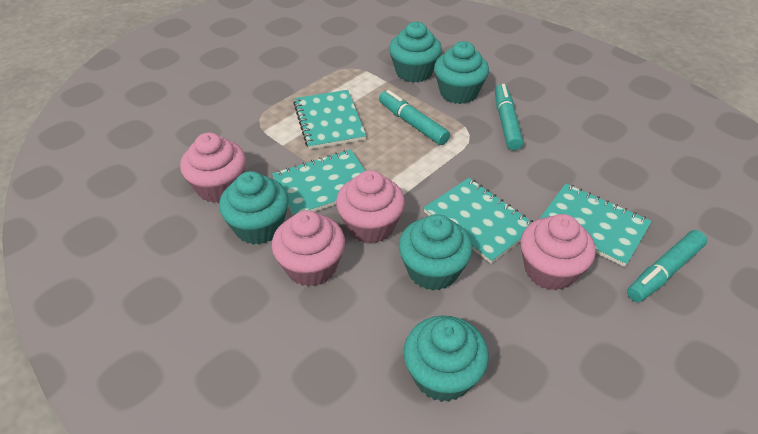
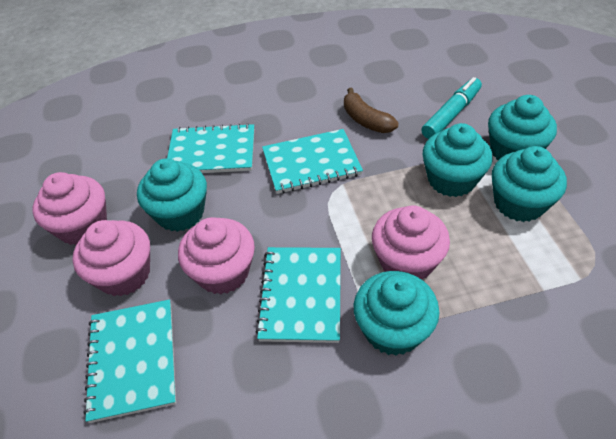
brown banana: 0 -> 1
turquoise marker: 3 -> 1

